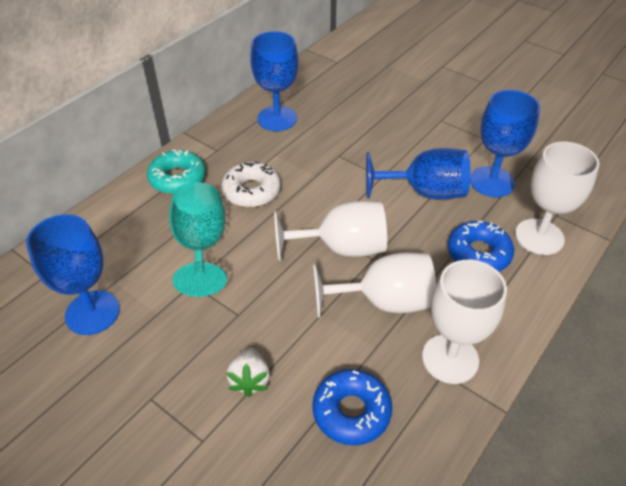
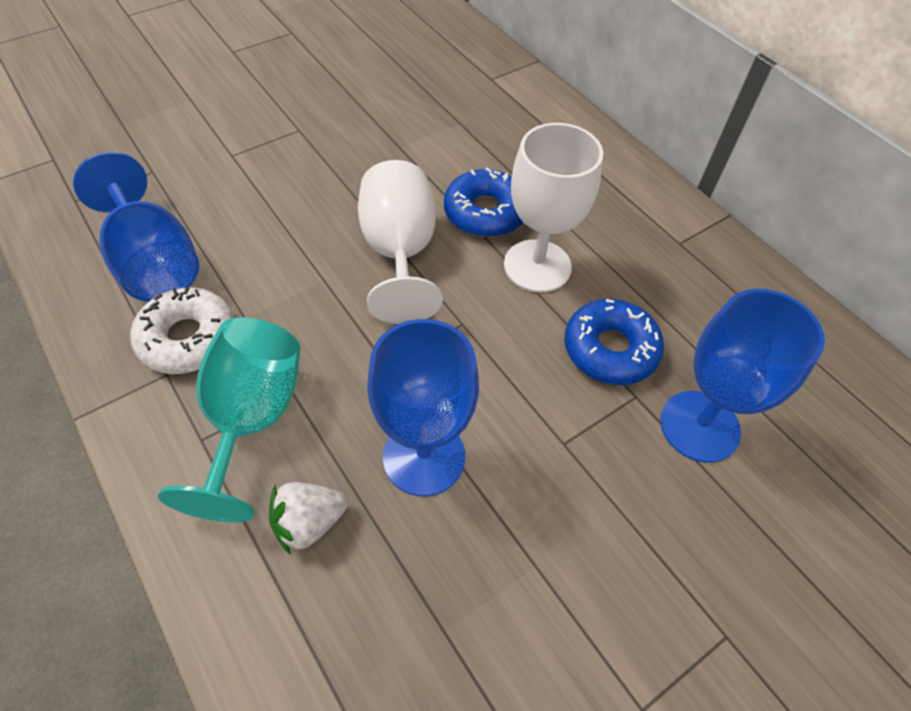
blue goblet: 4 -> 3
turquoise donut: 1 -> 0
white goblet: 4 -> 2

